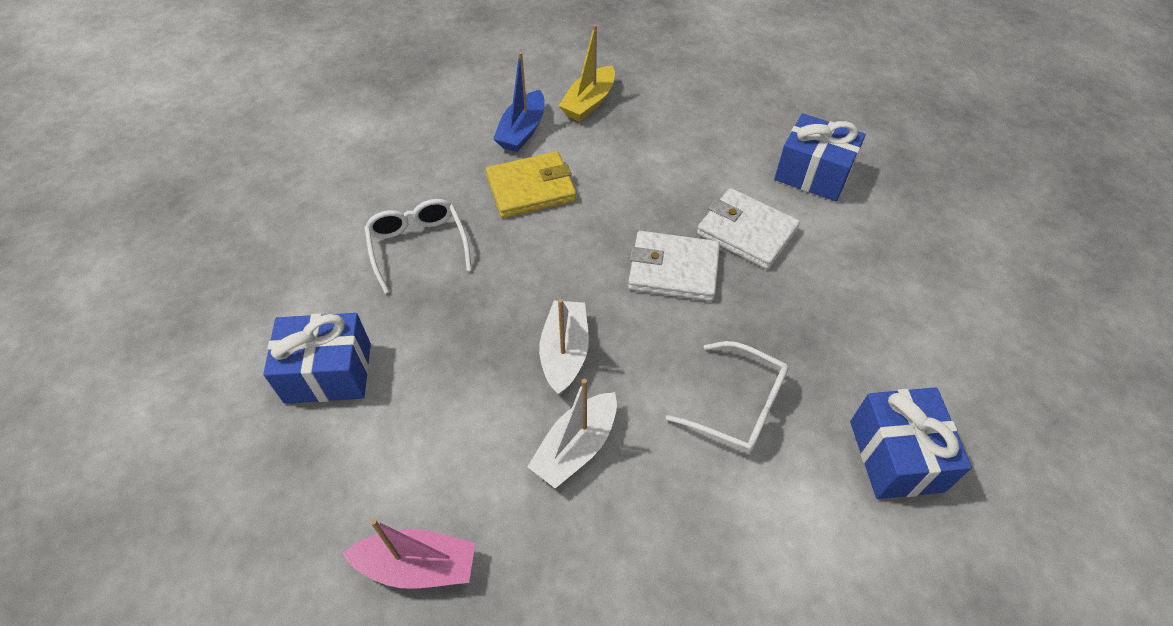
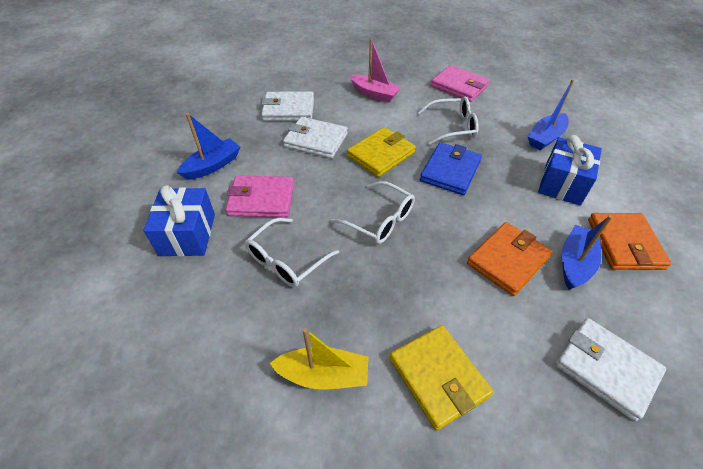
blue boat: 1 -> 3
blue gift: 3 -> 2
blue wallet: 0 -> 1
orange wallet: 0 -> 2
pink wallet: 0 -> 2
white boat: 2 -> 0
white glasses: 2 -> 3
white wallet: 2 -> 3
yellow wallet: 1 -> 2

